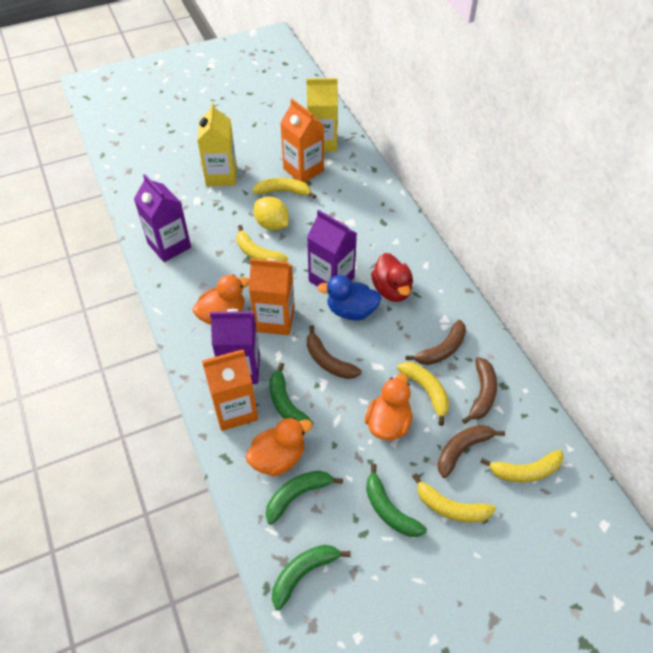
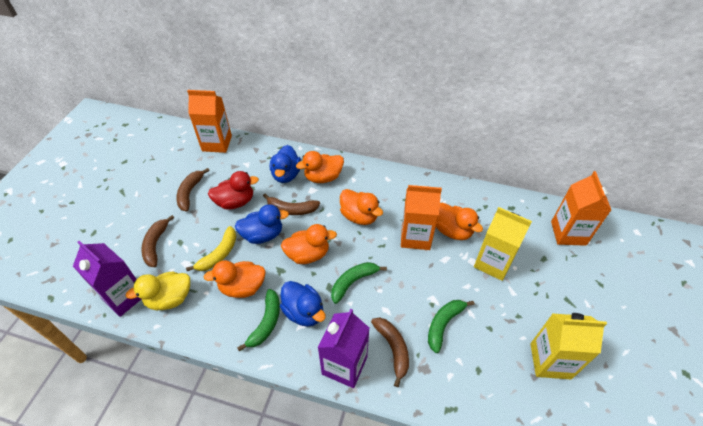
blue duck: 1 -> 3
green banana: 4 -> 3
orange duck: 3 -> 5
purple carton: 3 -> 2
yellow banana: 5 -> 1
yellow duck: 0 -> 1
yellow lemon: 1 -> 0

